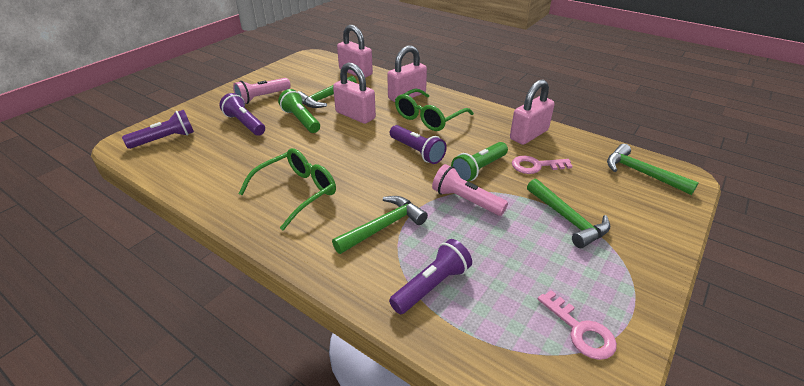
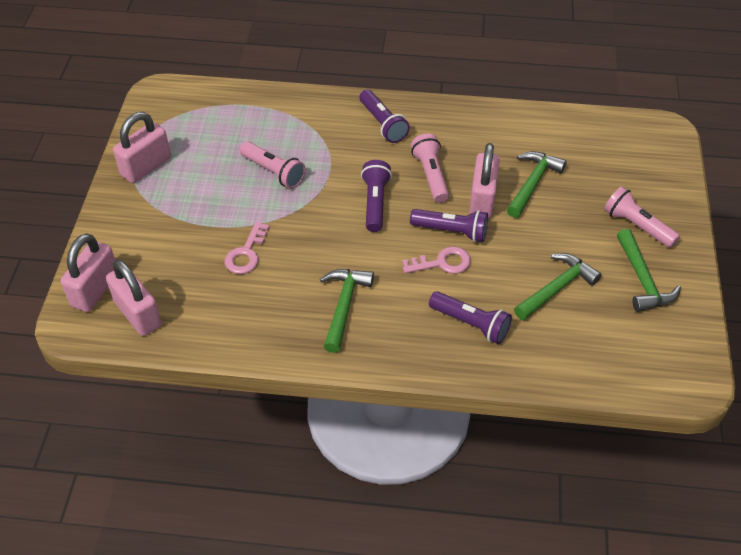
green flashlight: 2 -> 0
green glasses: 2 -> 0
pink flashlight: 2 -> 3

